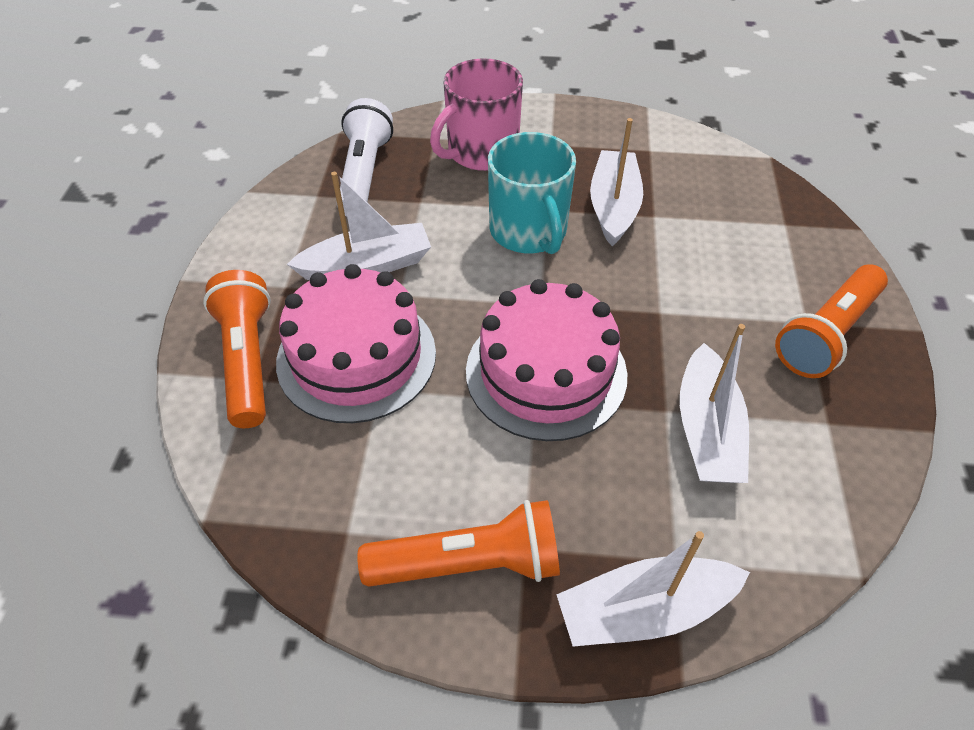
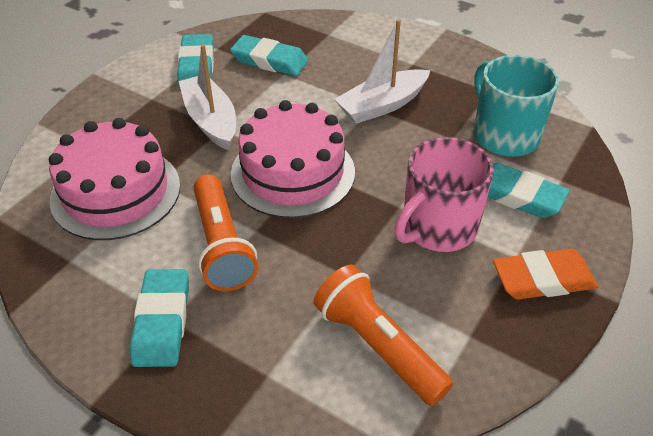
orange eraser: 0 -> 1
orange flashlight: 3 -> 2
turquoise eraser: 0 -> 4
white boat: 4 -> 2
white flashlight: 1 -> 0

